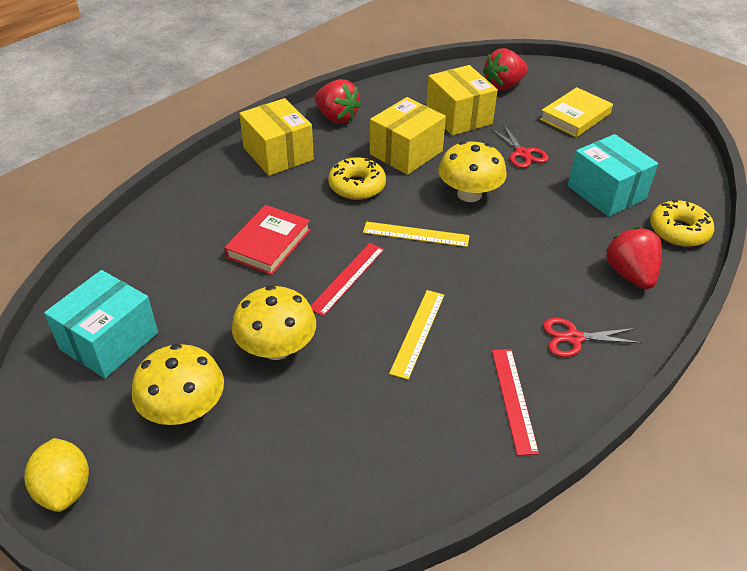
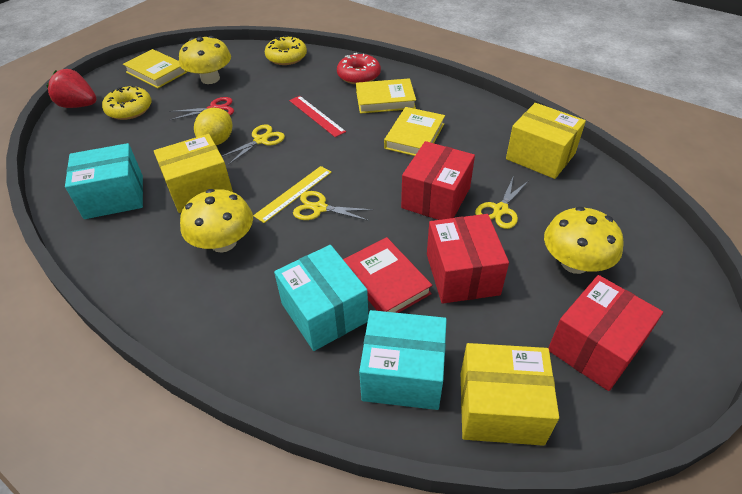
red box: 0 -> 3
red donut: 0 -> 1
red ruler: 2 -> 1
red scissors: 2 -> 1
red strawberry: 3 -> 1
turquoise box: 2 -> 3
yellow book: 1 -> 3
yellow ruler: 2 -> 1
yellow scissors: 0 -> 3

